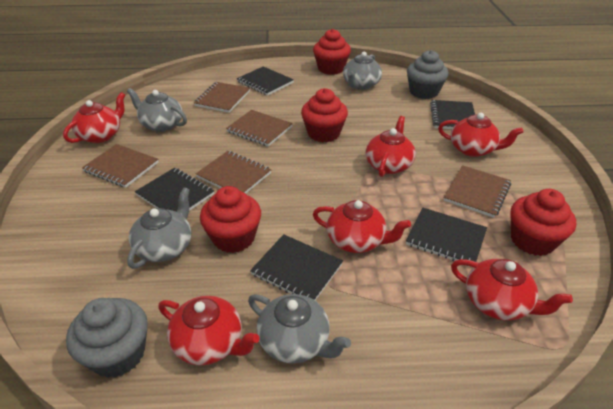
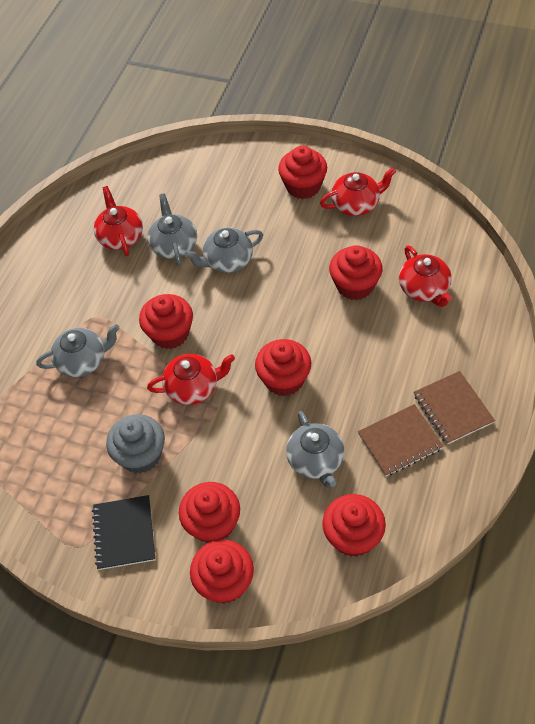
black notebook: 5 -> 1
brown notebook: 5 -> 2
grey cupcake: 2 -> 1
red cupcake: 4 -> 7
red teapot: 6 -> 4

